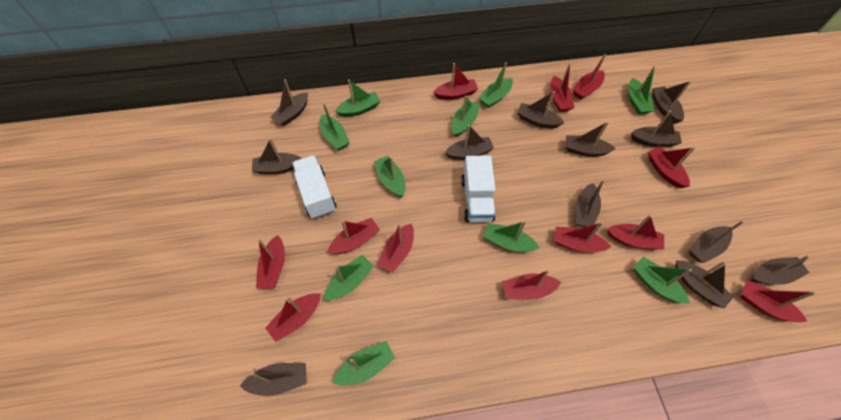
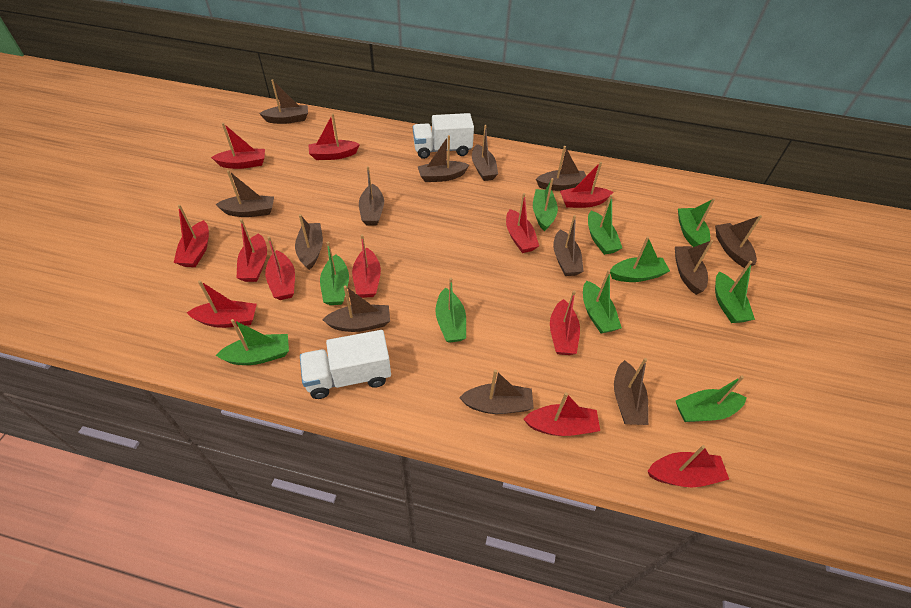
brown boat: 12 -> 13

